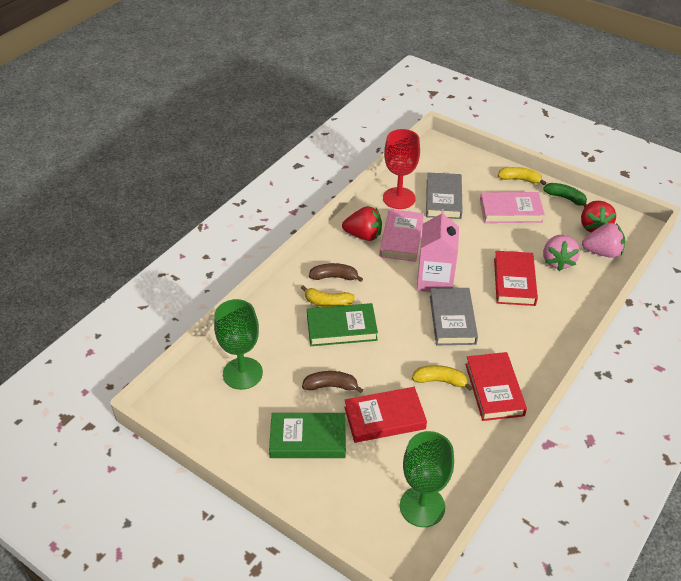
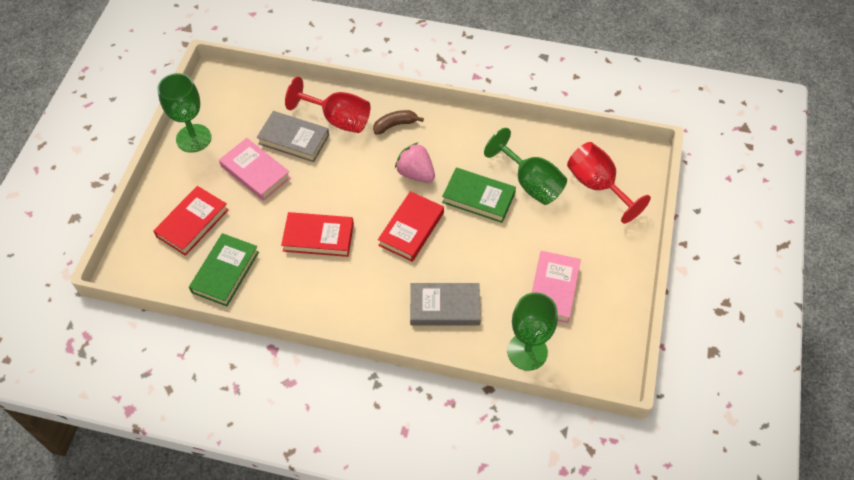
brown banana: 2 -> 1
green banana: 1 -> 0
green goblet: 2 -> 3
pink carton: 1 -> 0
pink strawberry: 2 -> 1
red goblet: 1 -> 2
red strawberry: 2 -> 0
yellow banana: 3 -> 0

